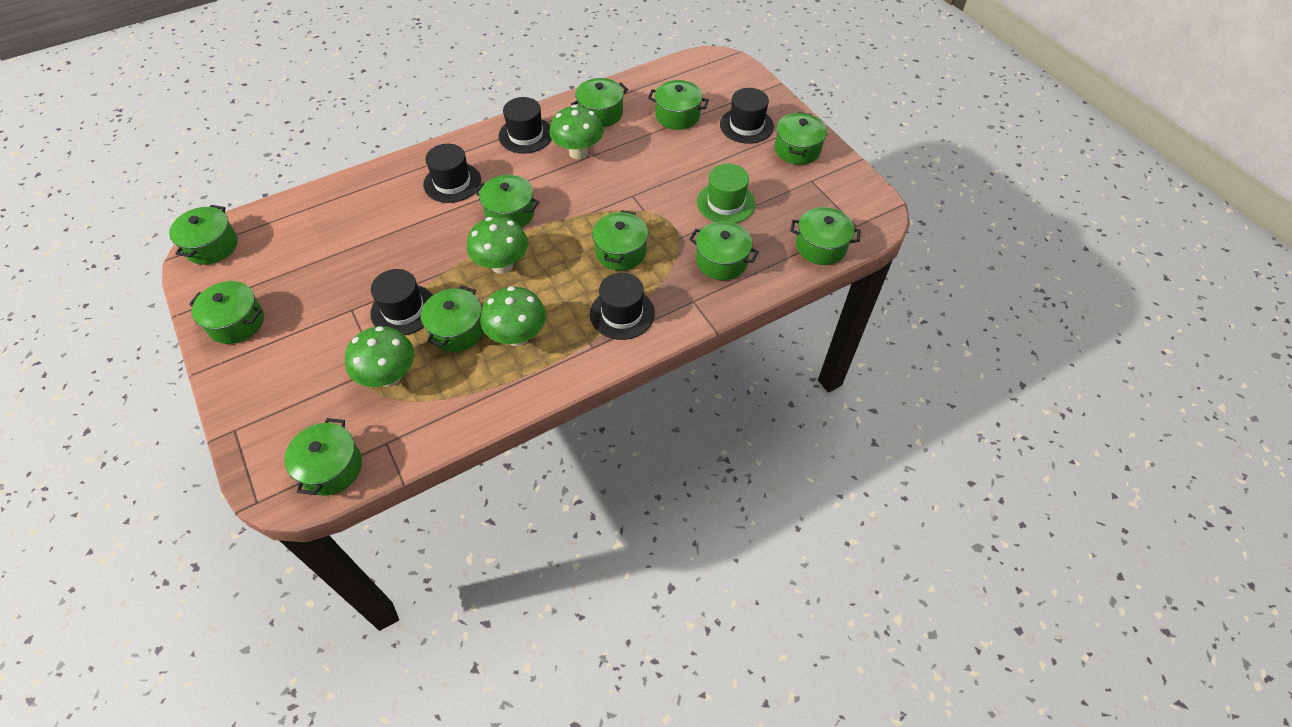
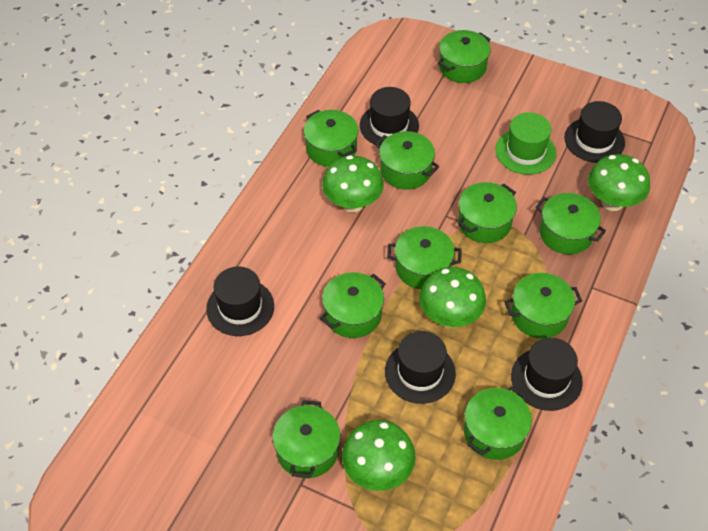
green pot: 11 -> 10

